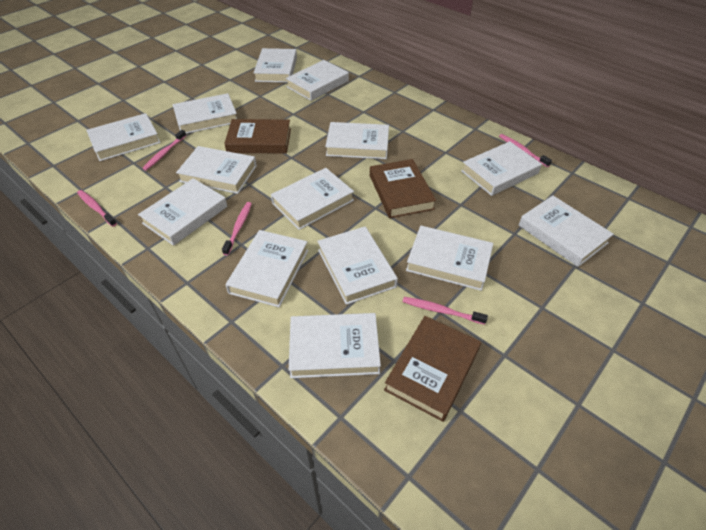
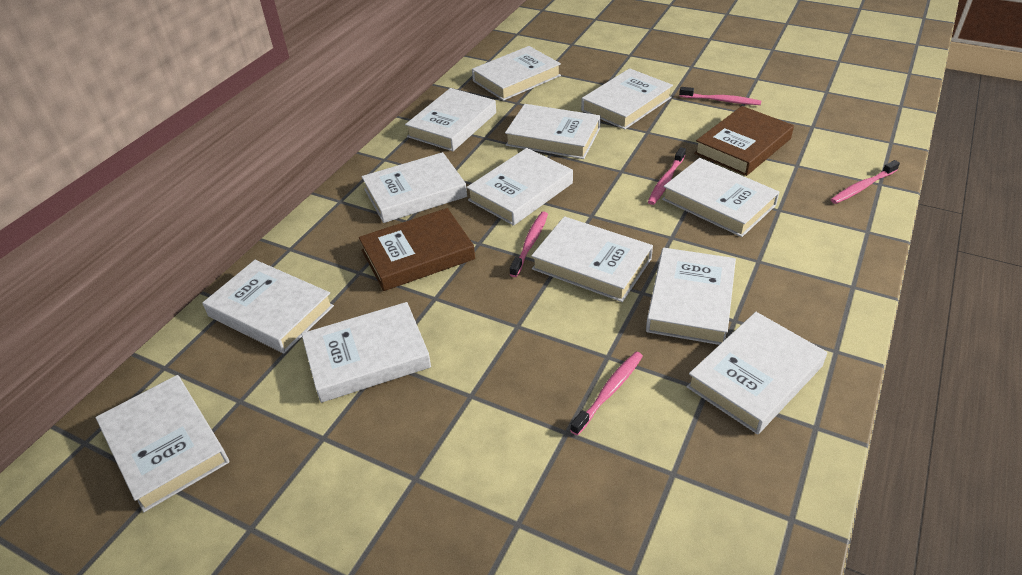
brown book: 3 -> 2
white book: 14 -> 13

